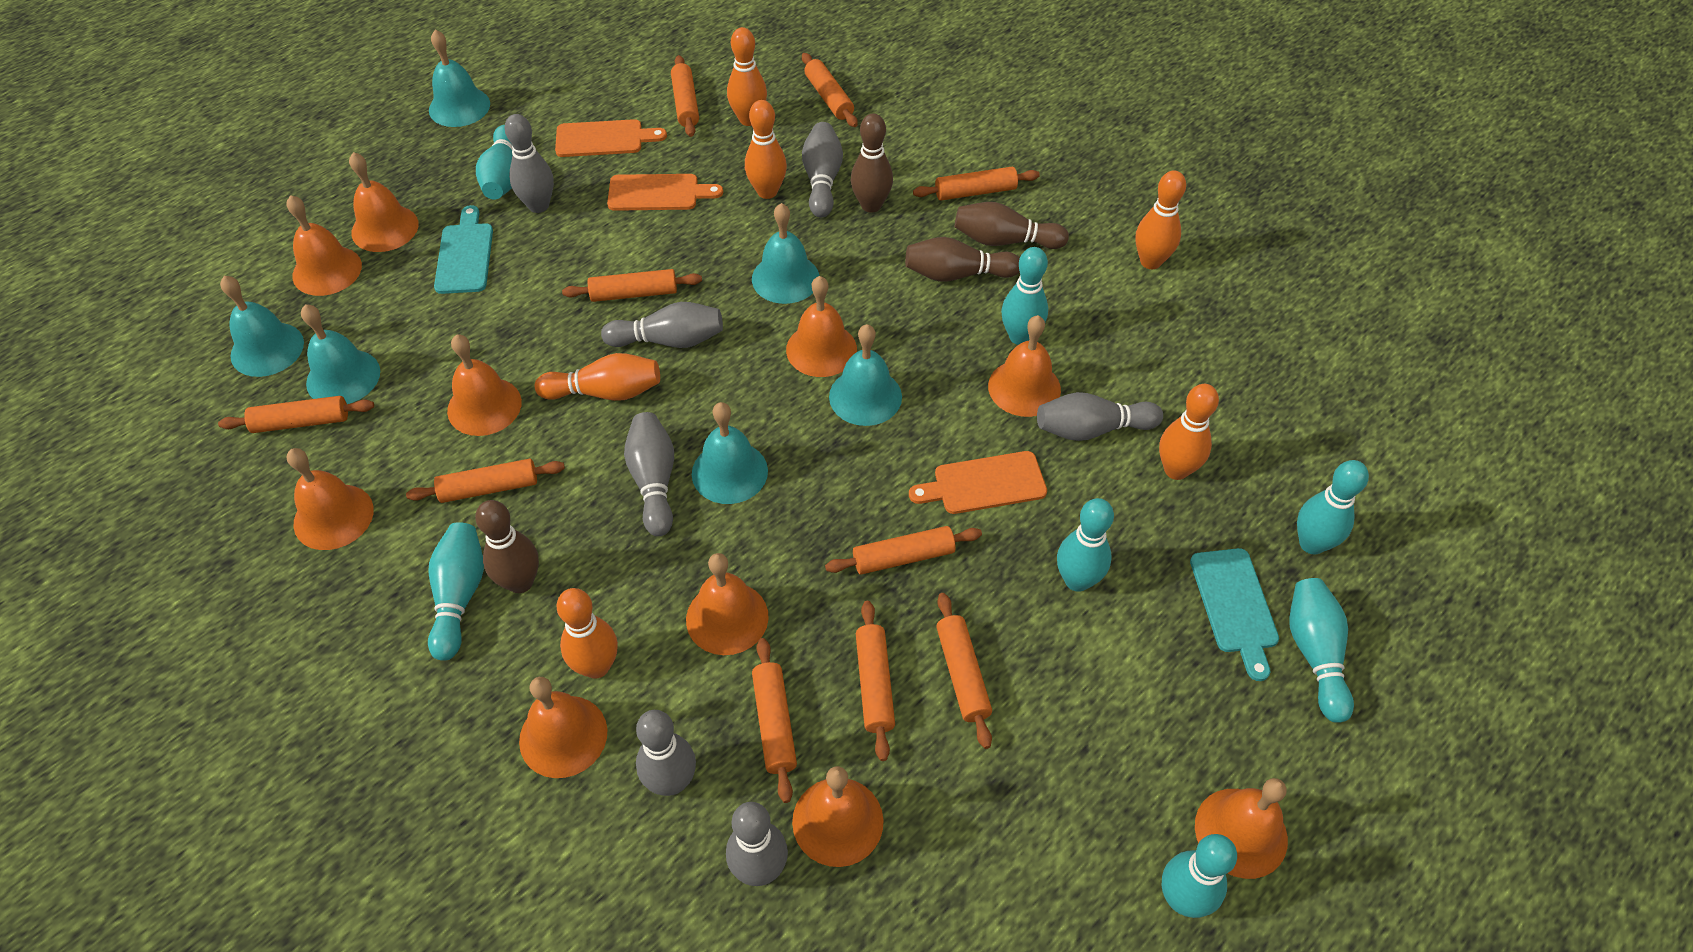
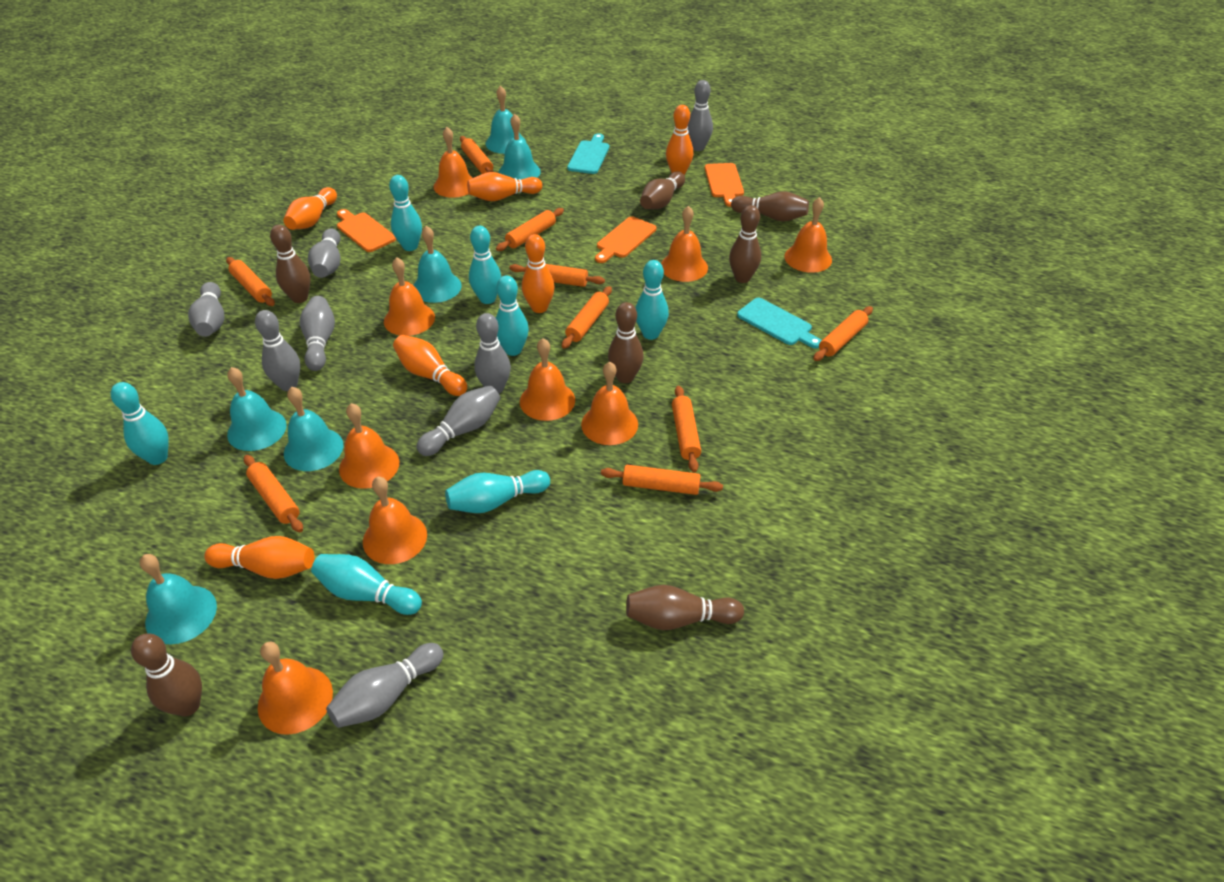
brown bowling pin: 4 -> 7
grey bowling pin: 7 -> 8
orange bell: 10 -> 9
orange rolling pin: 10 -> 9

